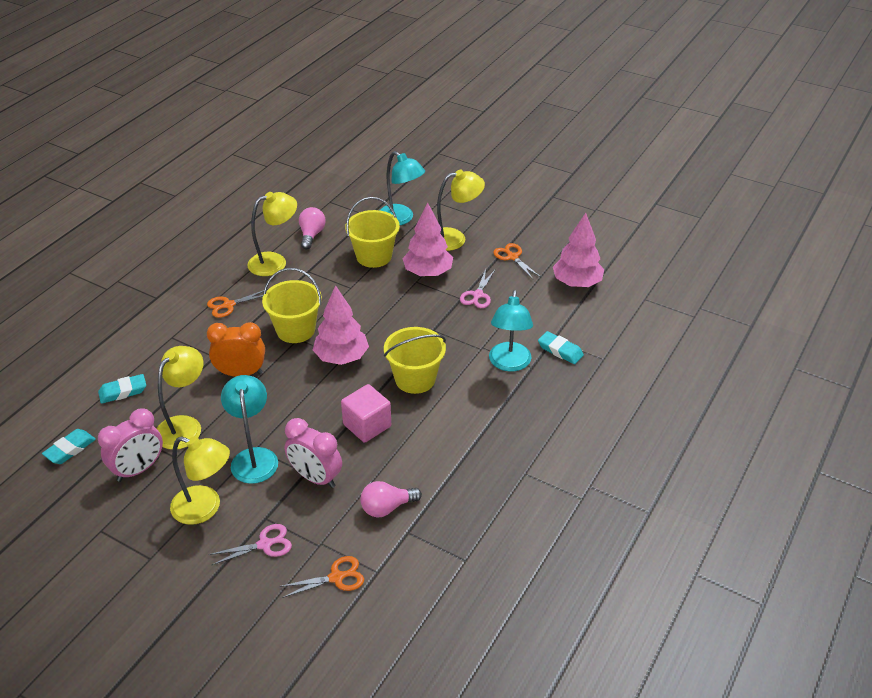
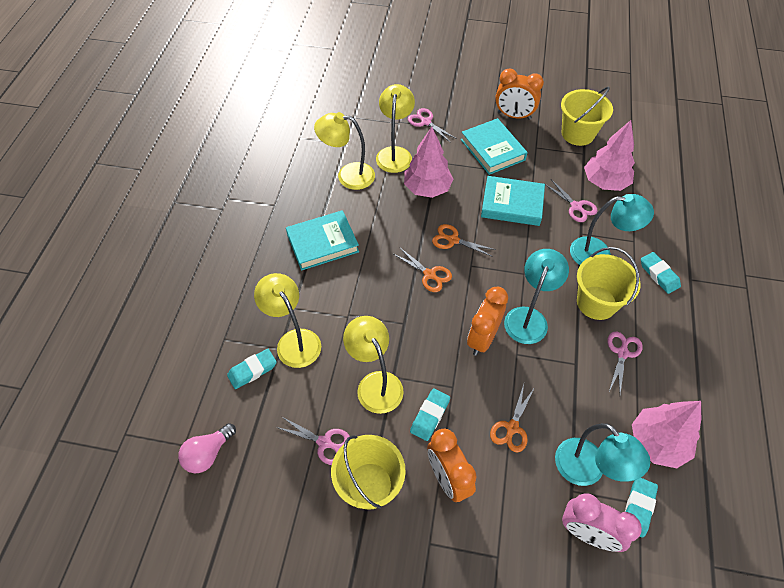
orange clock: 1 -> 3
pink clock: 2 -> 1
pink cube: 1 -> 0
pink light bulb: 2 -> 1
pink scissors: 2 -> 4
turquoise book: 0 -> 3
turquoise eraser: 3 -> 4

